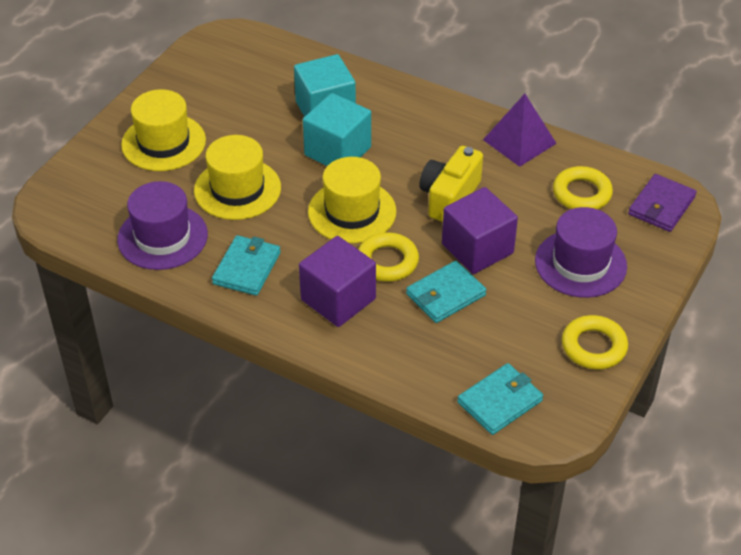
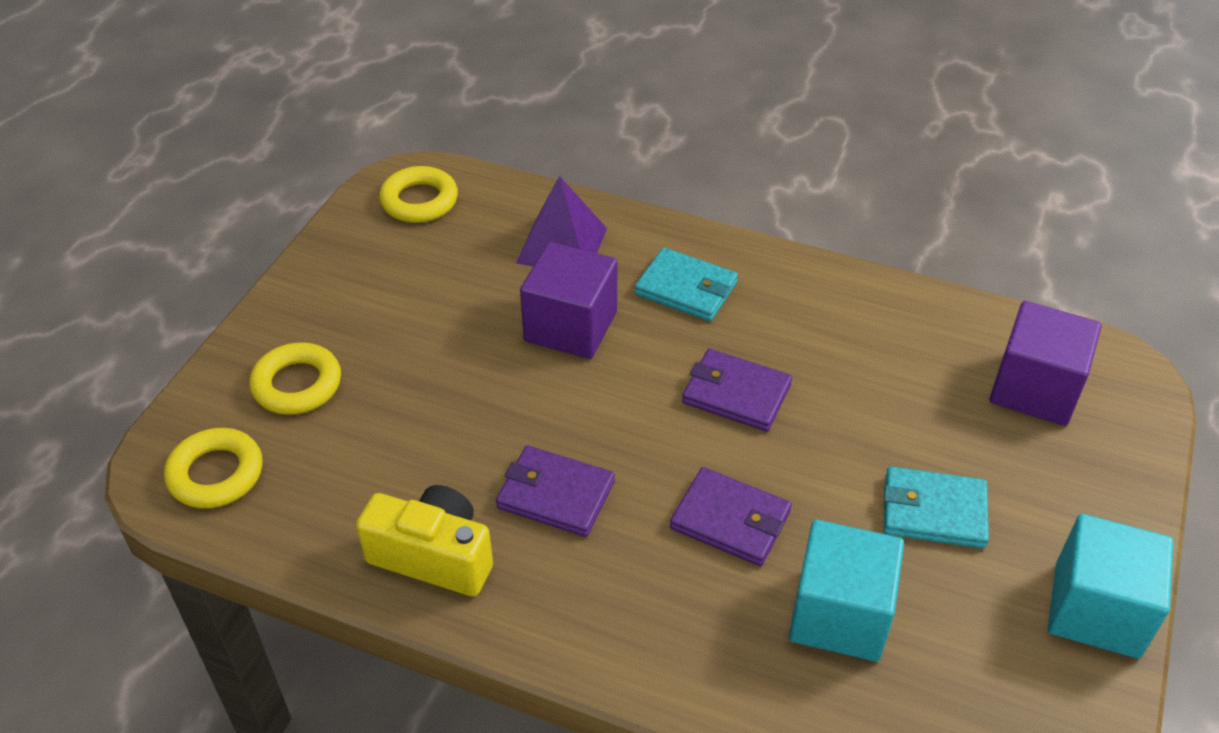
purple hat: 2 -> 0
purple wallet: 1 -> 3
turquoise wallet: 3 -> 2
yellow hat: 3 -> 0

